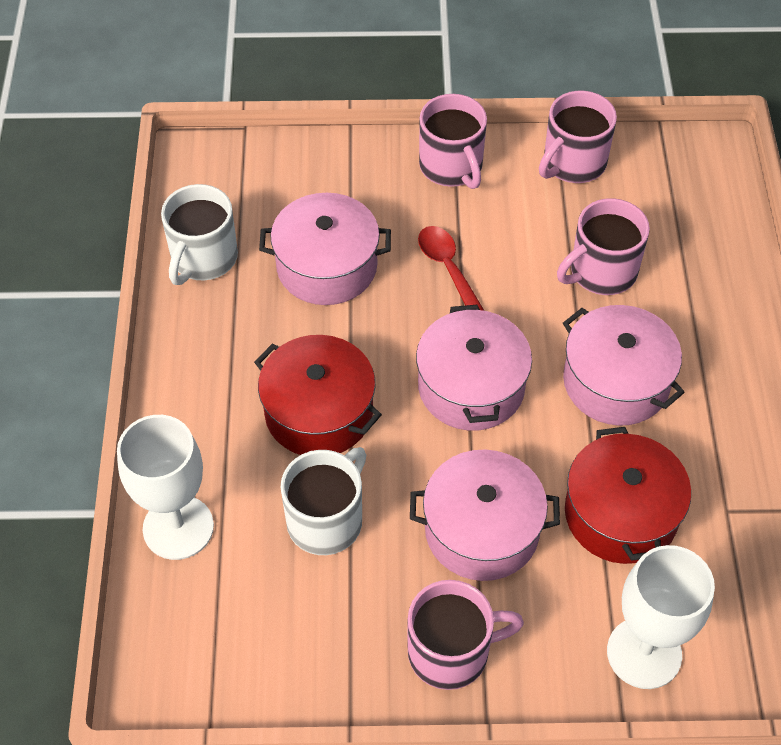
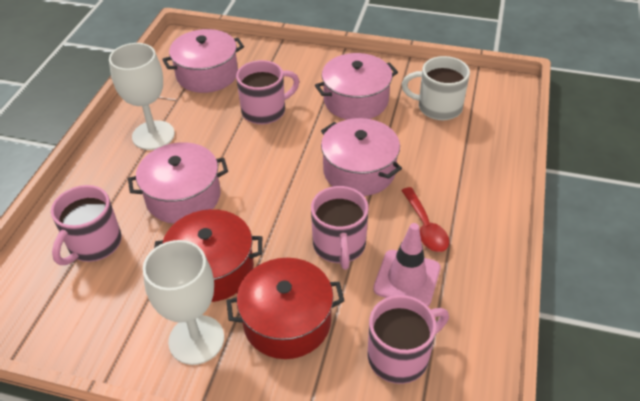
pink traffic cone: 0 -> 1
white mug: 2 -> 1

